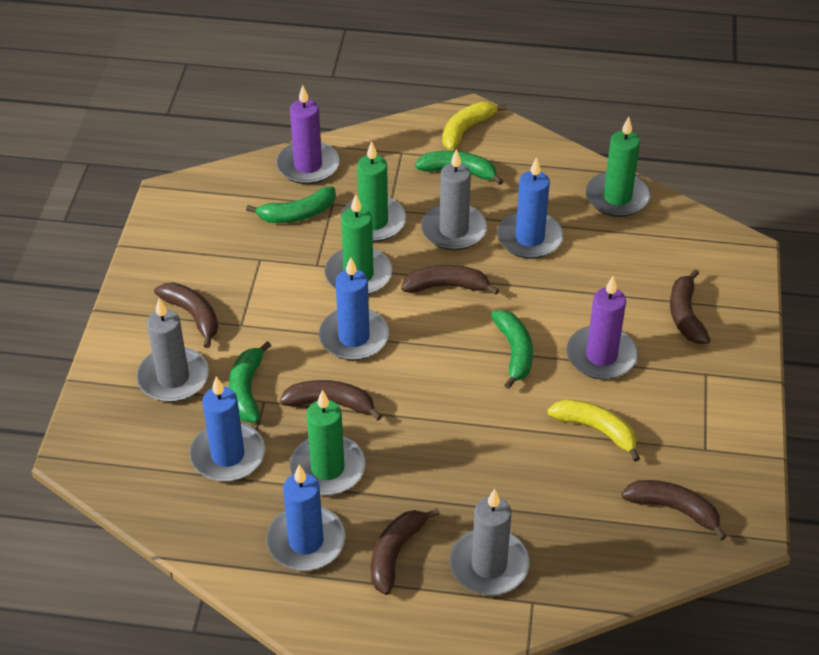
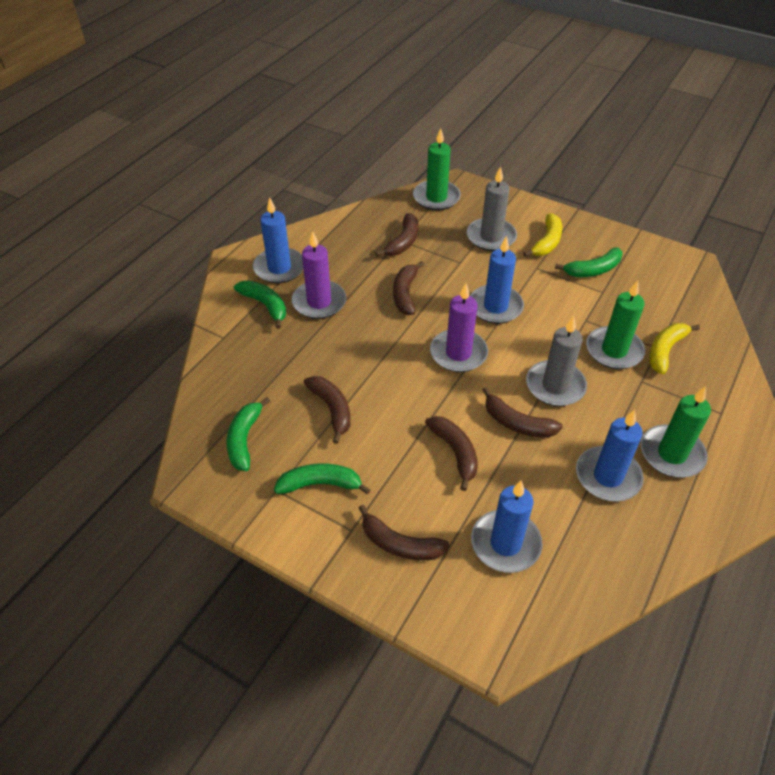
green candle: 4 -> 3
grey candle: 3 -> 2

